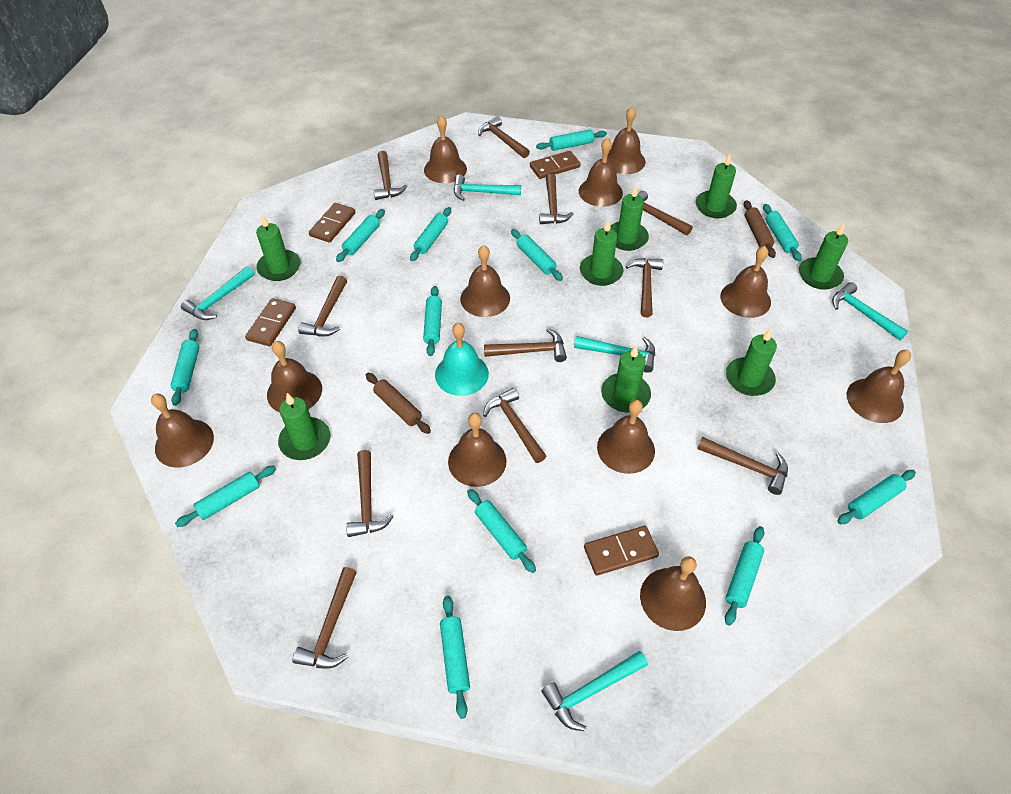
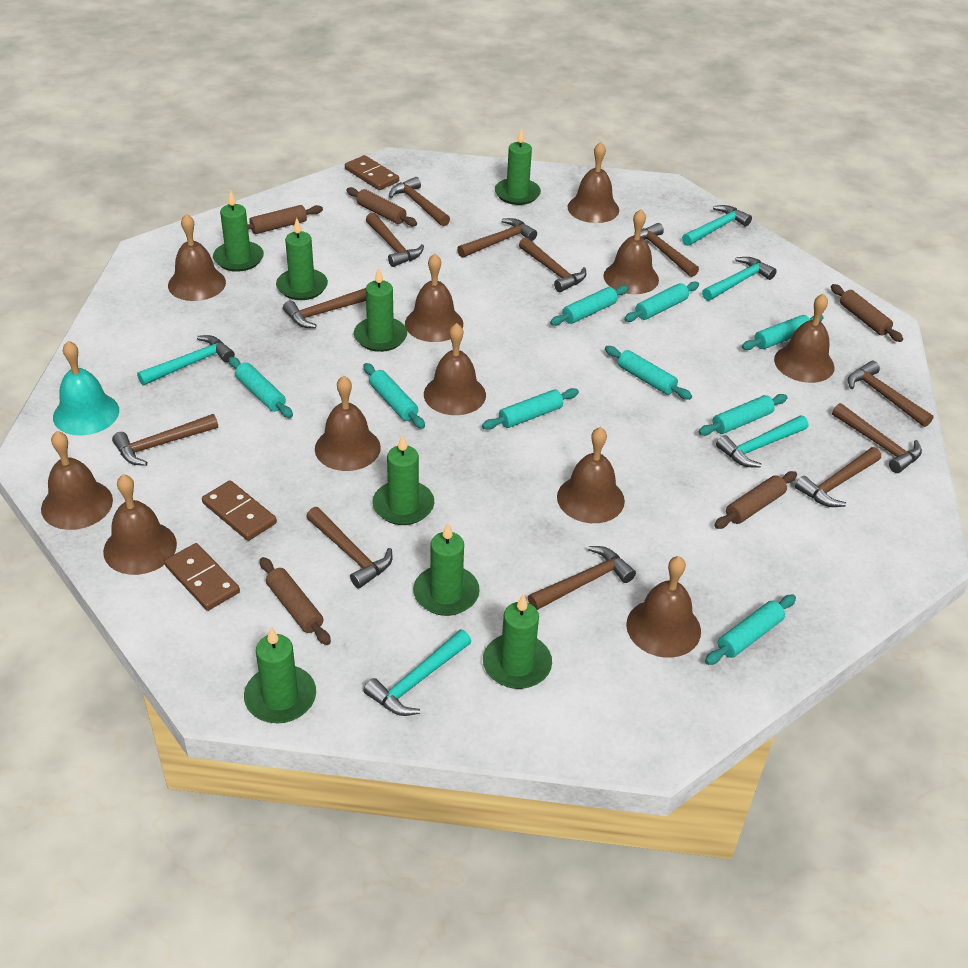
brown domino: 4 -> 3
brown hammer: 11 -> 12
brown rolling pin: 2 -> 5
turquoise rolling pin: 12 -> 9

